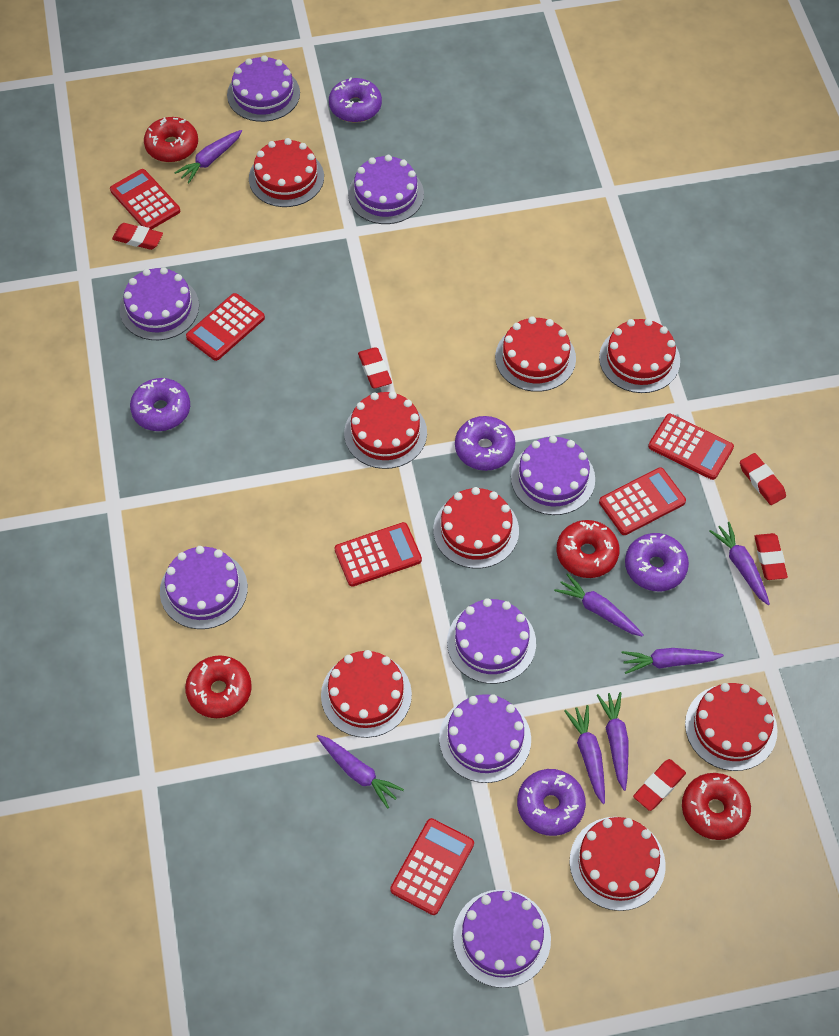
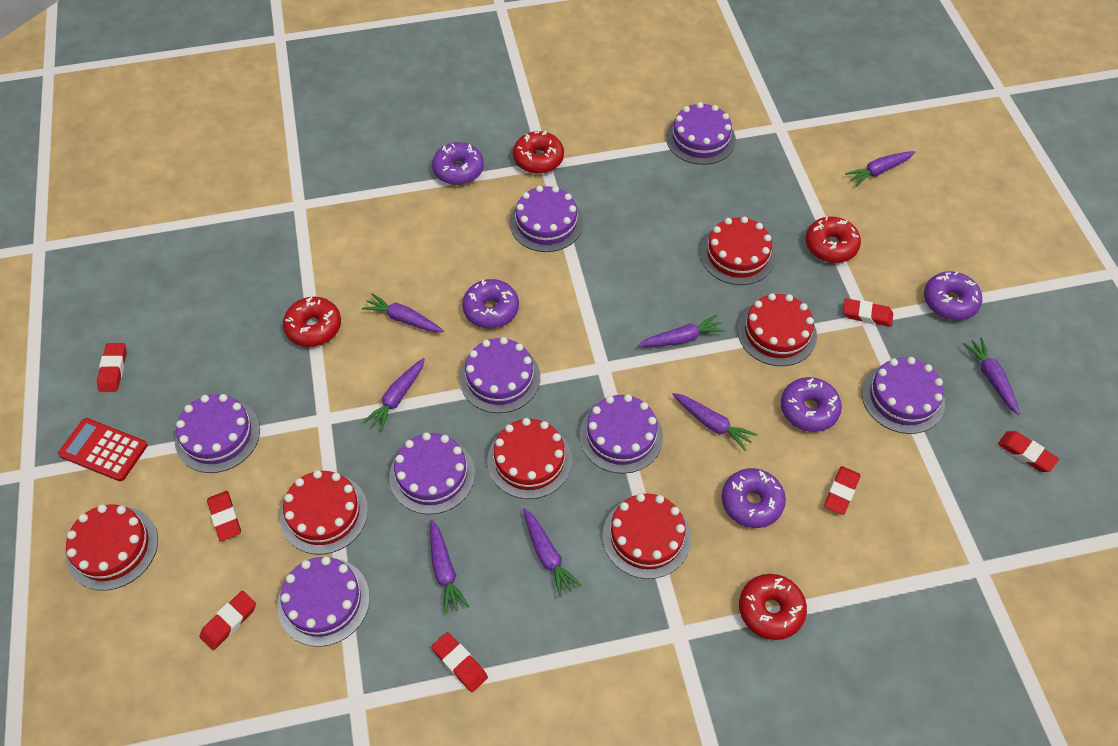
purple carrot: 7 -> 8
red cake: 8 -> 6
red calculator: 6 -> 1
red eraser: 5 -> 7

